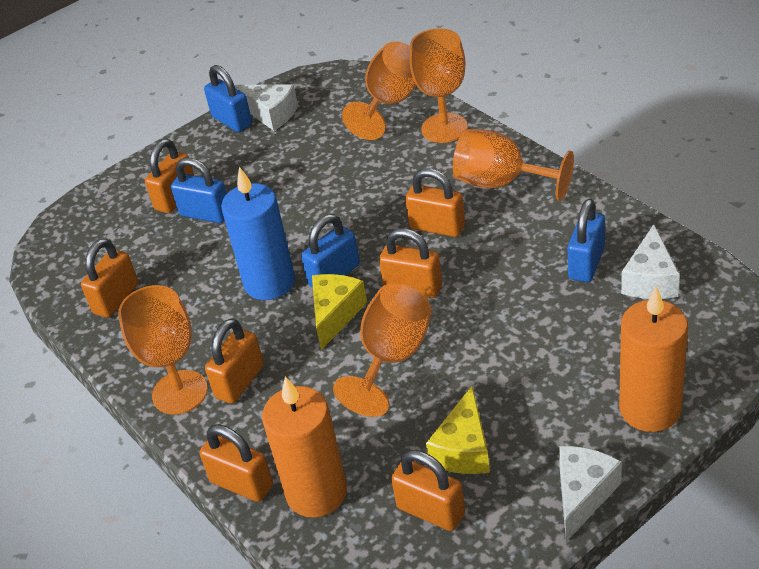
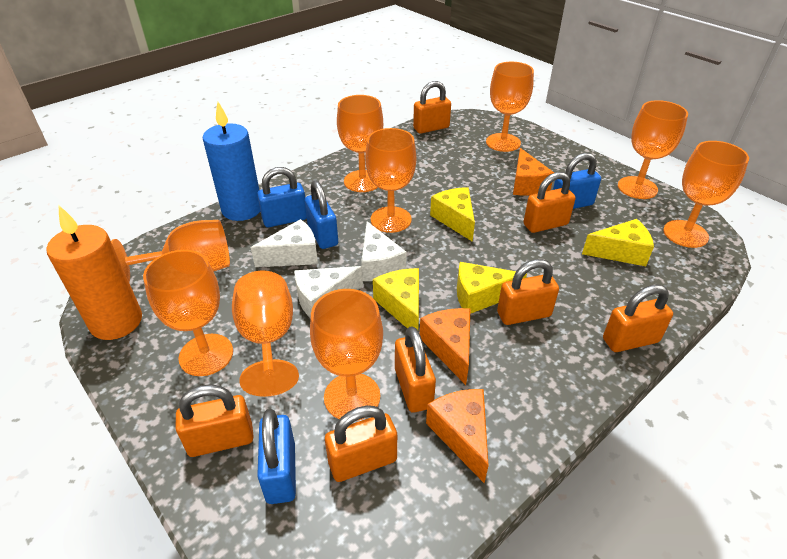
orange candle: 2 -> 1
orange cheese: 0 -> 3
orange goblet: 5 -> 9
yellow cheese: 2 -> 4

